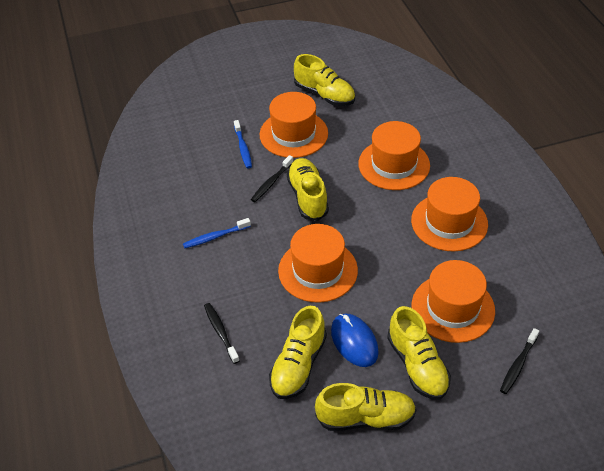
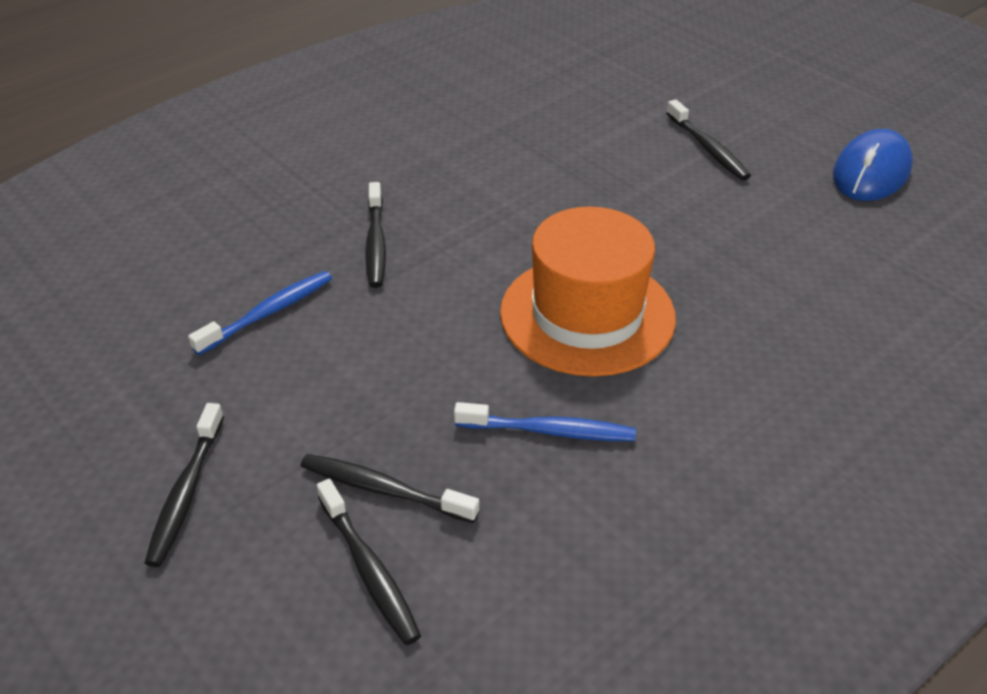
black toothbrush: 3 -> 5
orange hat: 5 -> 1
yellow shoe: 5 -> 0

